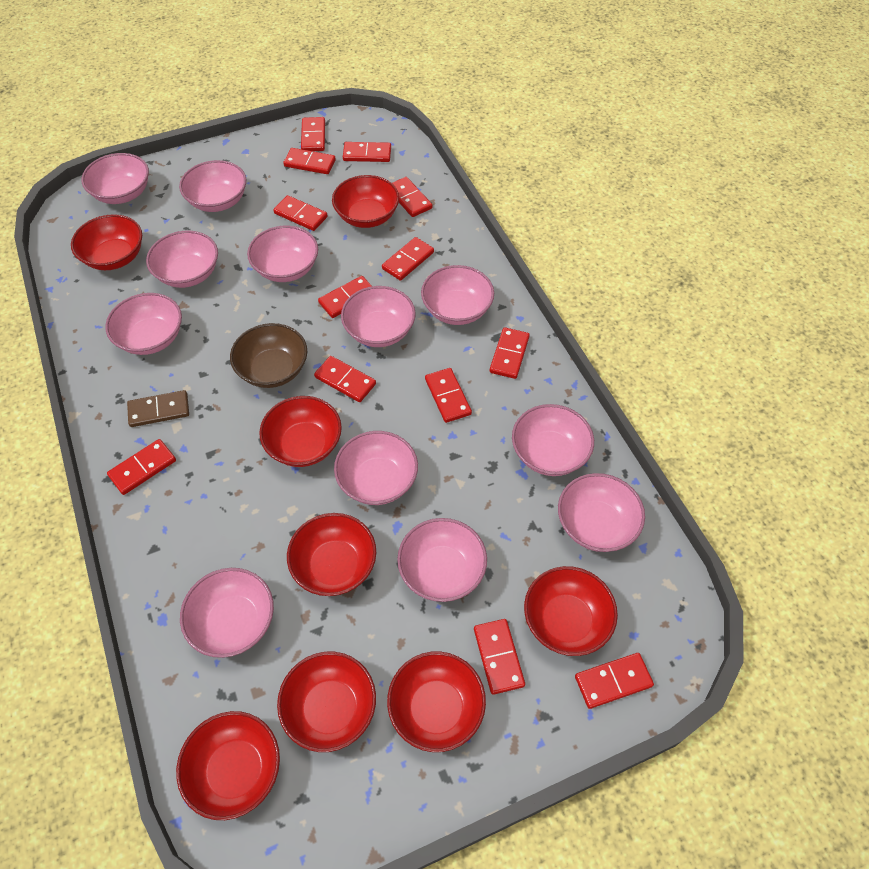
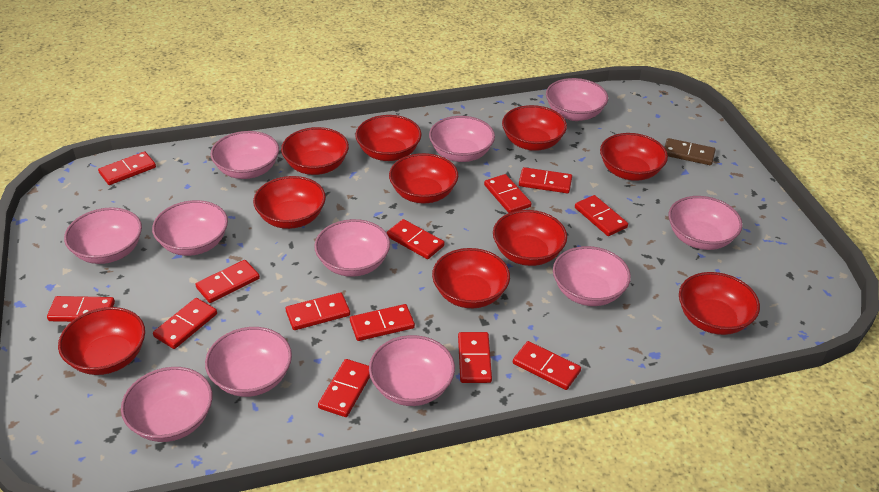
brown bowl: 1 -> 0
pink bowl: 12 -> 11
red bowl: 8 -> 10

